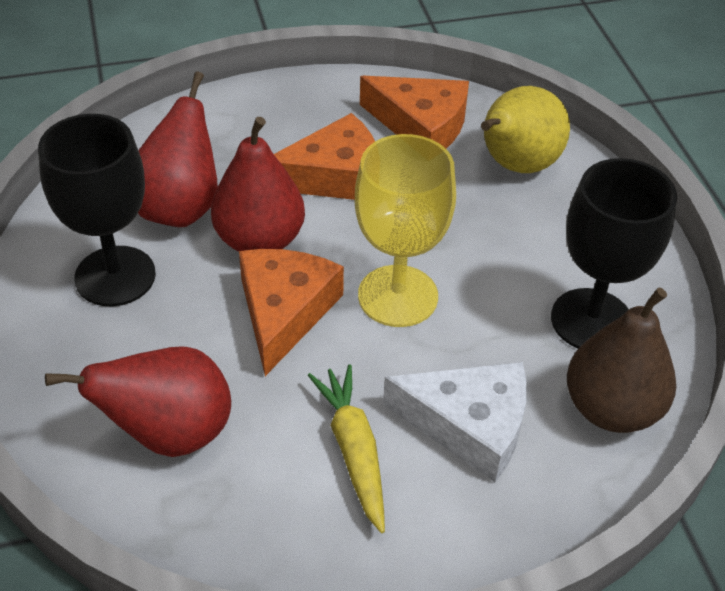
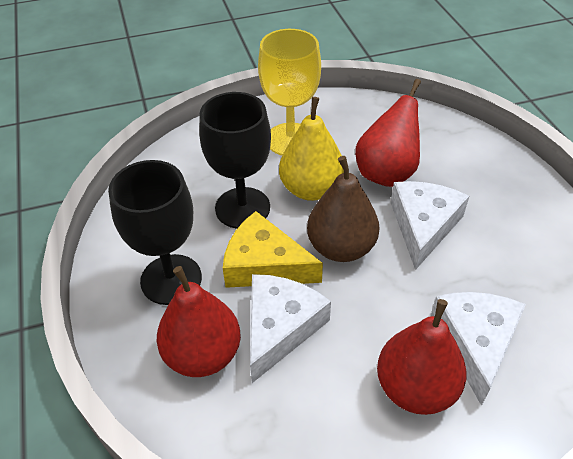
orange cheese: 3 -> 0
white cheese: 1 -> 3
yellow carrot: 1 -> 0
yellow cheese: 0 -> 1

